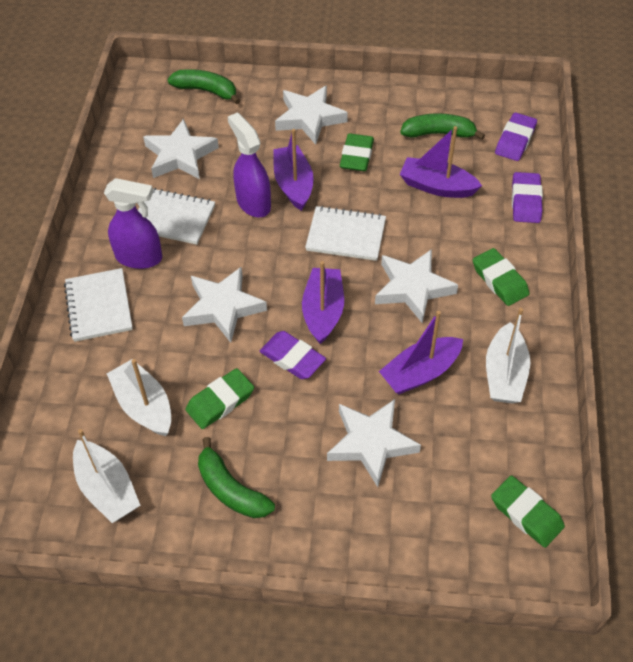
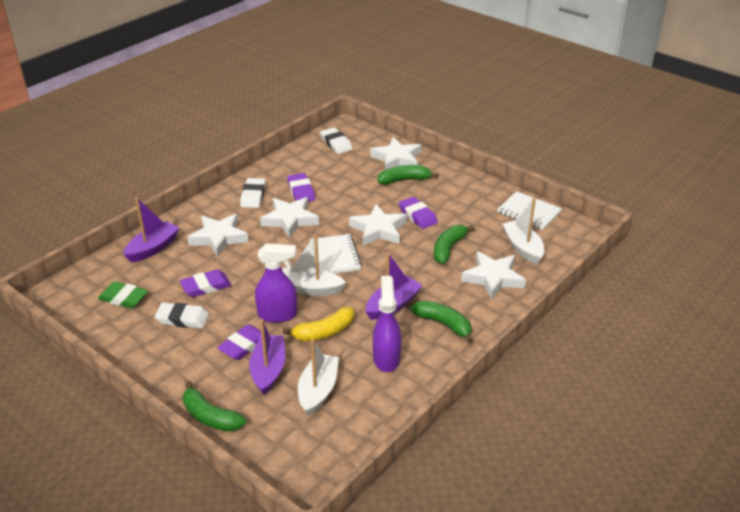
green banana: 3 -> 4
green eraser: 4 -> 1
purple boat: 4 -> 3
purple eraser: 3 -> 4
white eraser: 0 -> 3
white notebook: 3 -> 2
yellow banana: 0 -> 1

